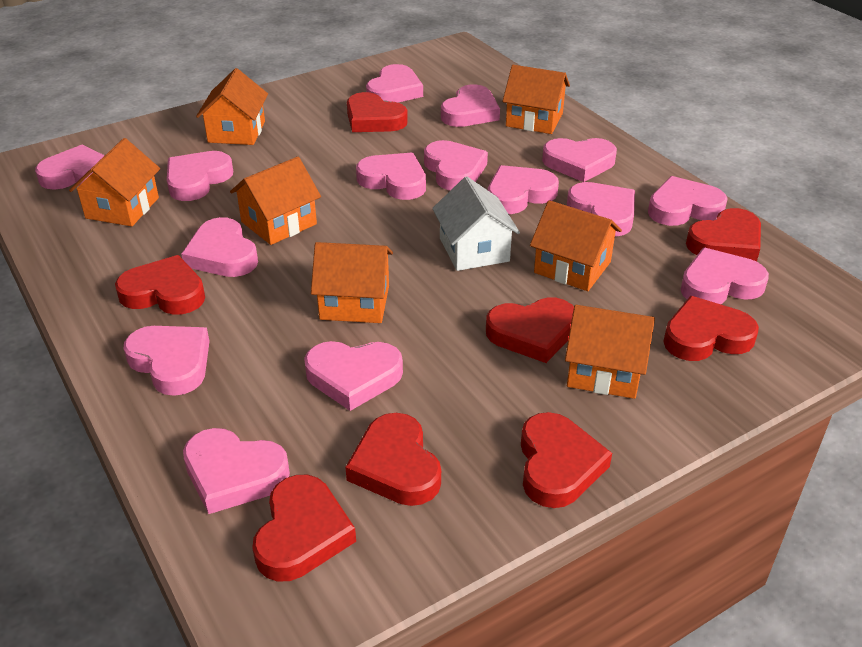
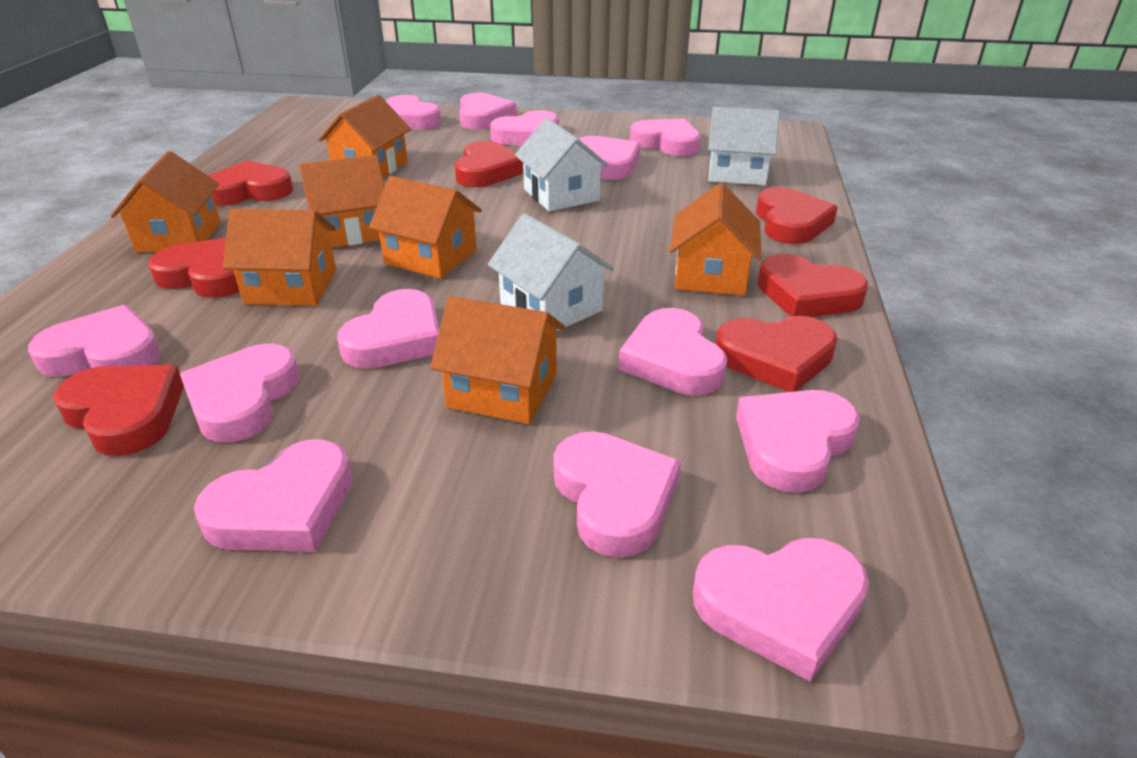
pink heart: 15 -> 13
red heart: 8 -> 7
white house: 1 -> 3

